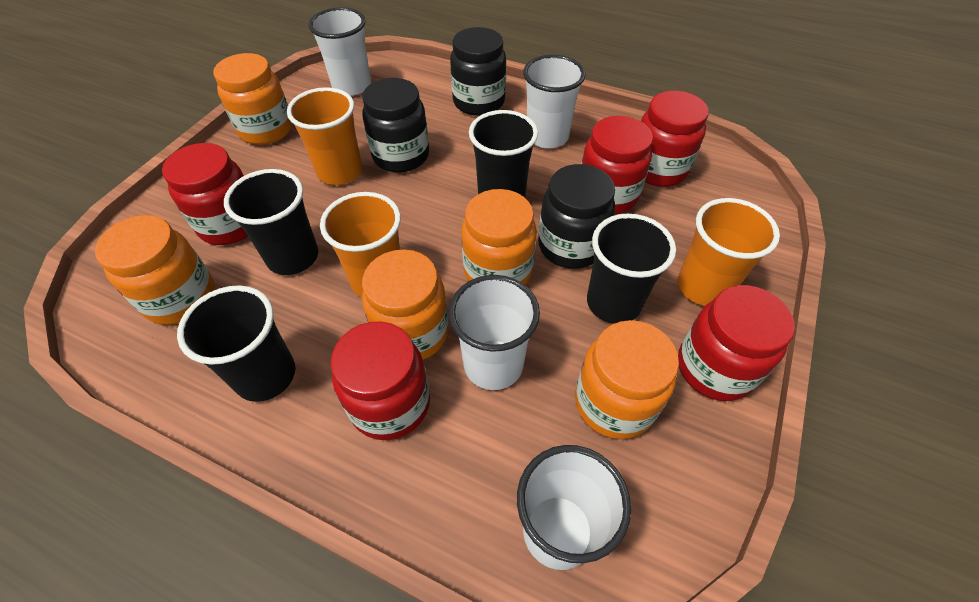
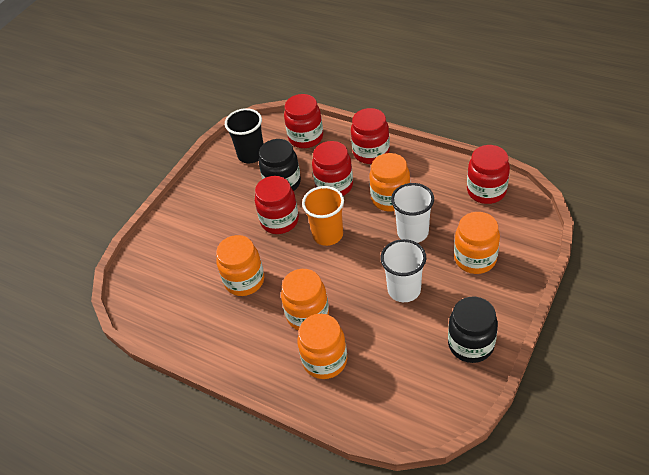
black cup: 4 -> 1
black jar: 3 -> 2
orange cup: 3 -> 1
white cup: 4 -> 2

